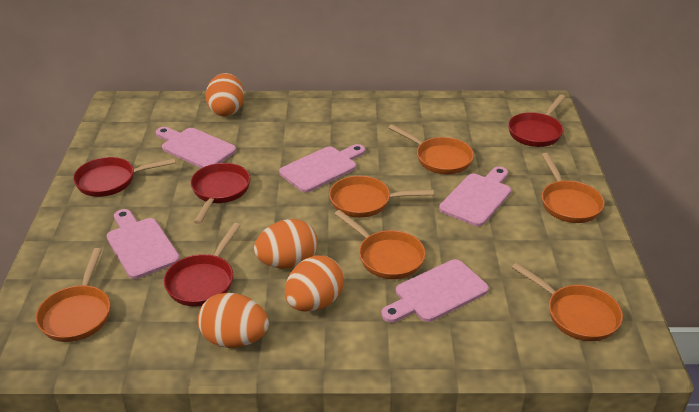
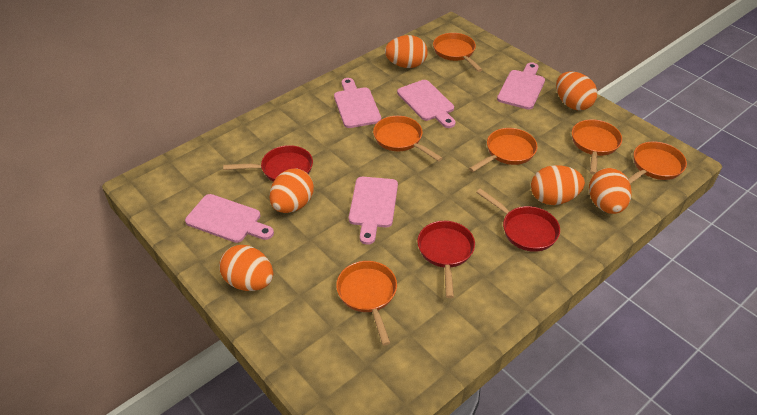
orange egg: 4 -> 6
red pan: 4 -> 3

